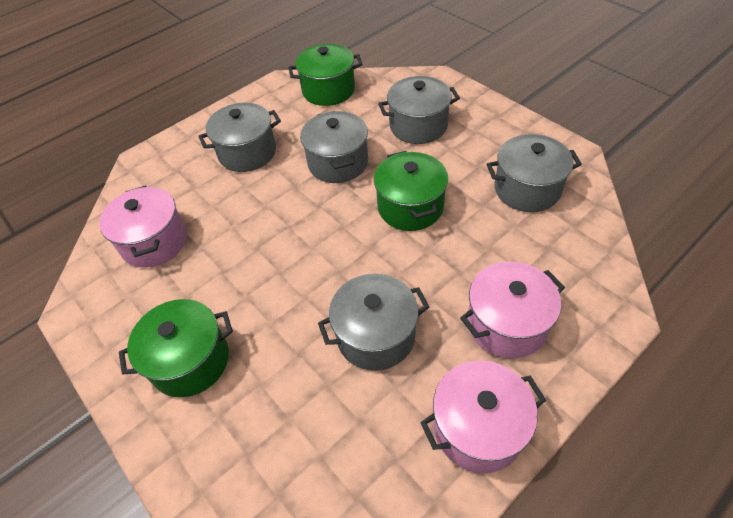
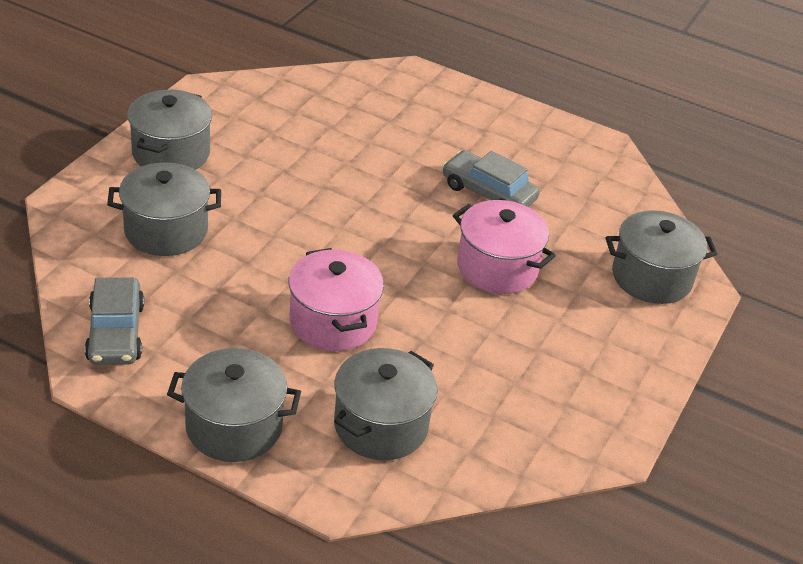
green pot: 3 -> 0
grey car: 0 -> 2
pink pot: 3 -> 2

